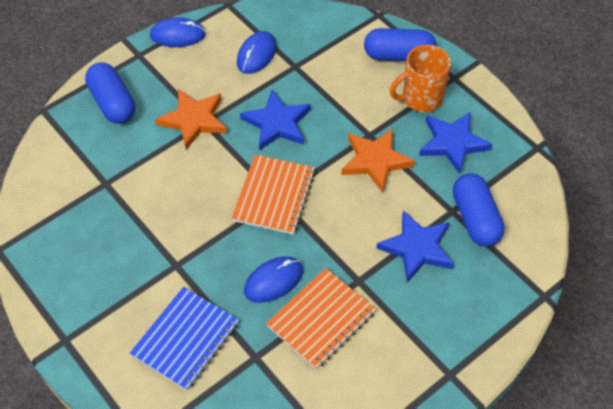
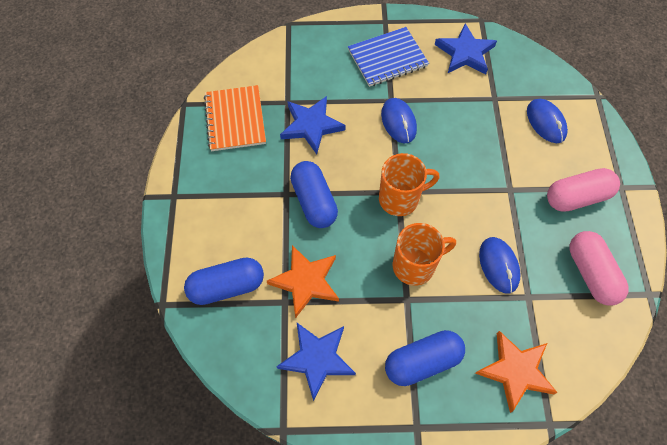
orange mug: 1 -> 2
orange notebook: 2 -> 1
pink capsule: 0 -> 2

